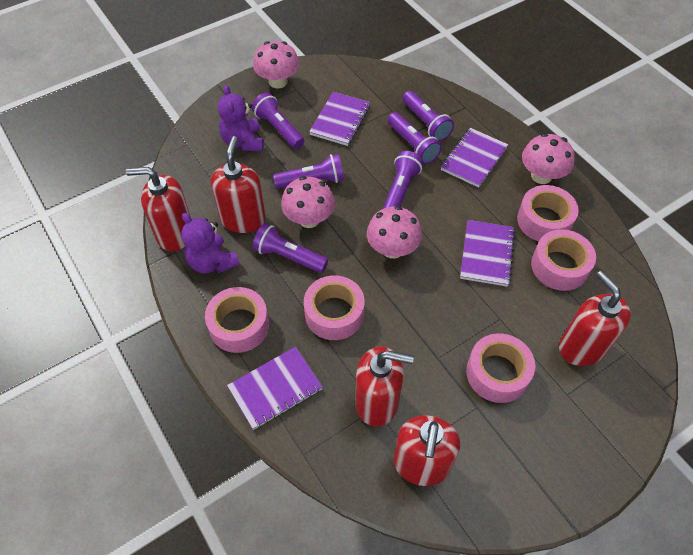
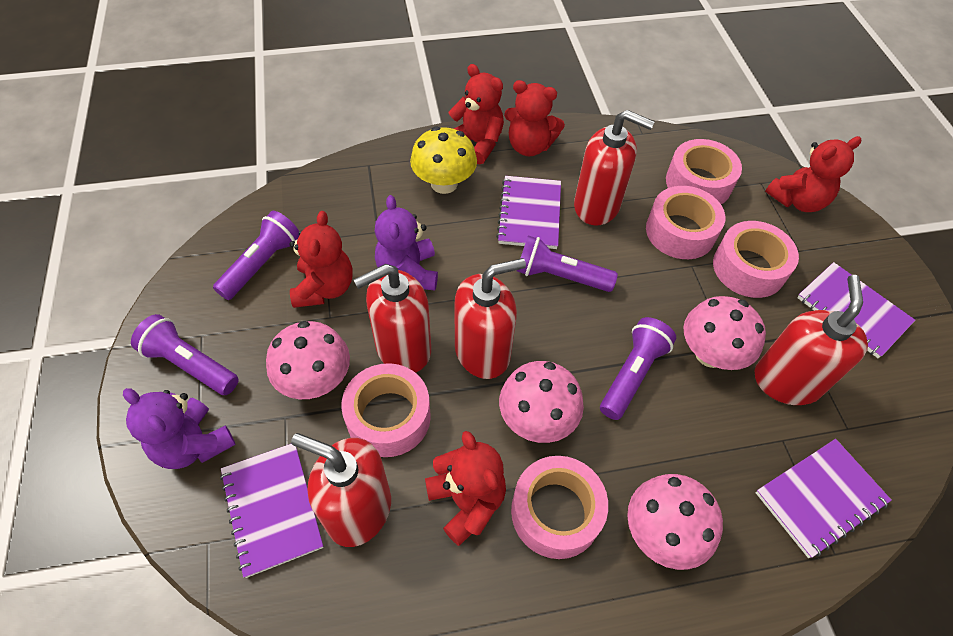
purple flashlight: 6 -> 4
red teddy bear: 0 -> 5
yellow mushroom: 0 -> 1

